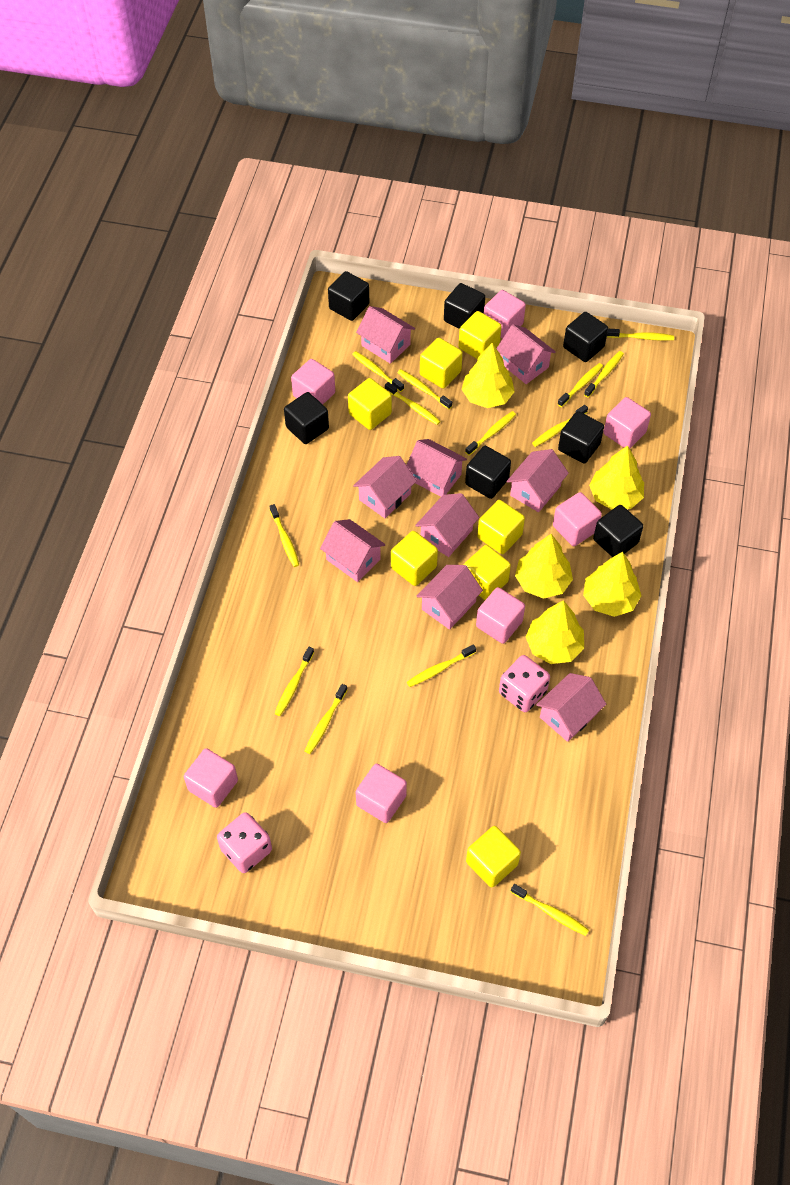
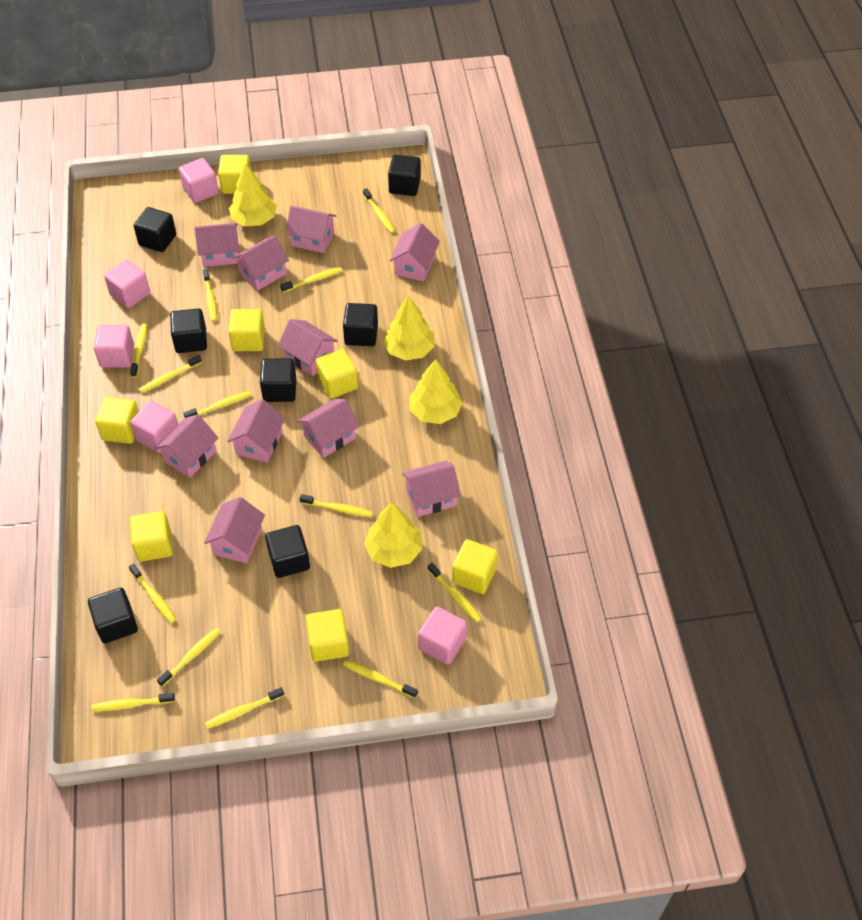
pink cube: 7 -> 5
pink dice: 2 -> 0
pink house: 9 -> 10
yellow tree: 5 -> 4

